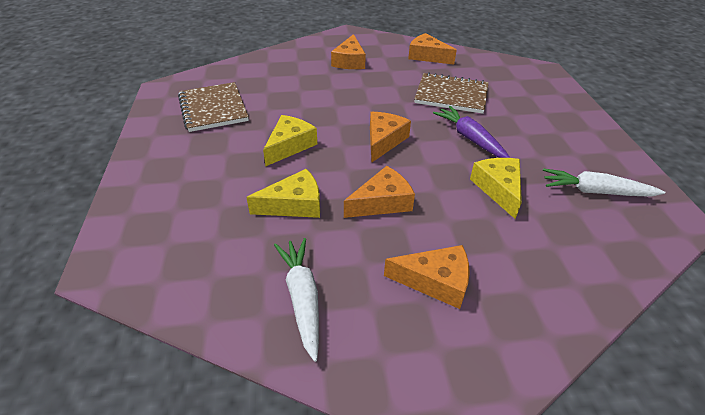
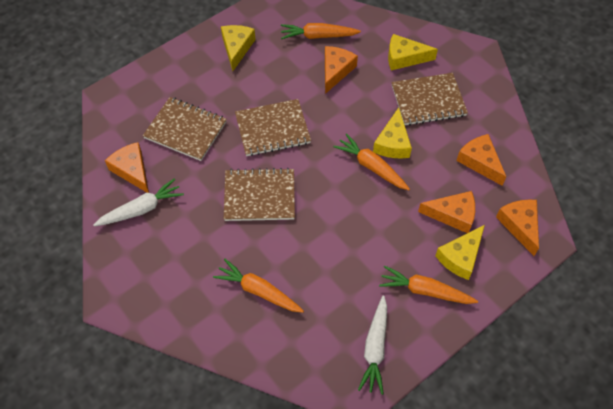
brown notebook: 2 -> 4
orange carrot: 0 -> 4
purple carrot: 1 -> 0
yellow cheese: 3 -> 4

